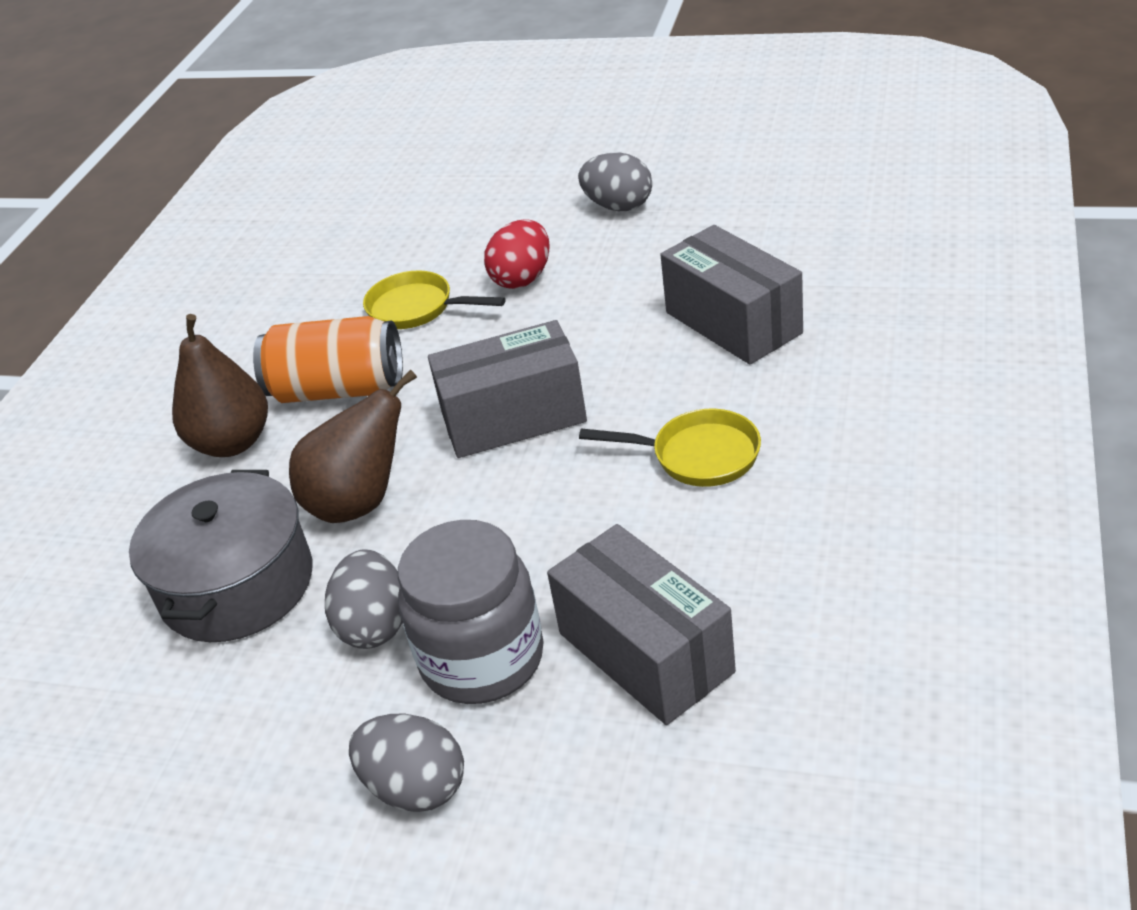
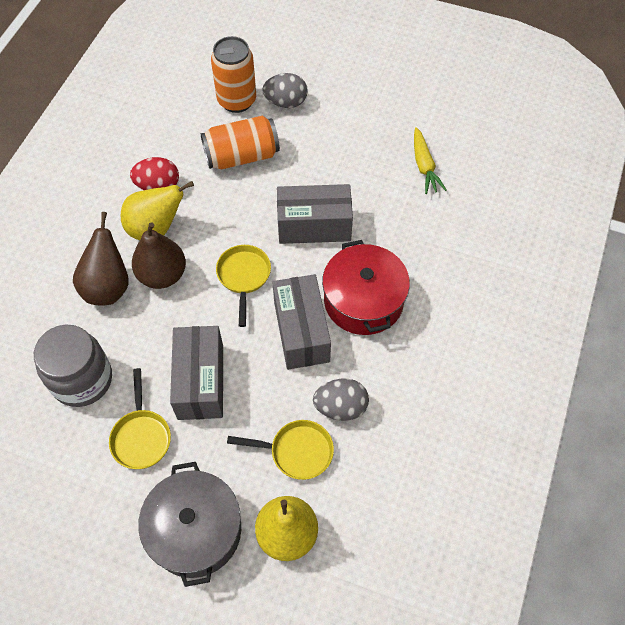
grey egg: 3 -> 2
orange can: 1 -> 2
red pot: 0 -> 1
yellow carrot: 0 -> 1
yellow pan: 2 -> 3
yellow pear: 0 -> 2

